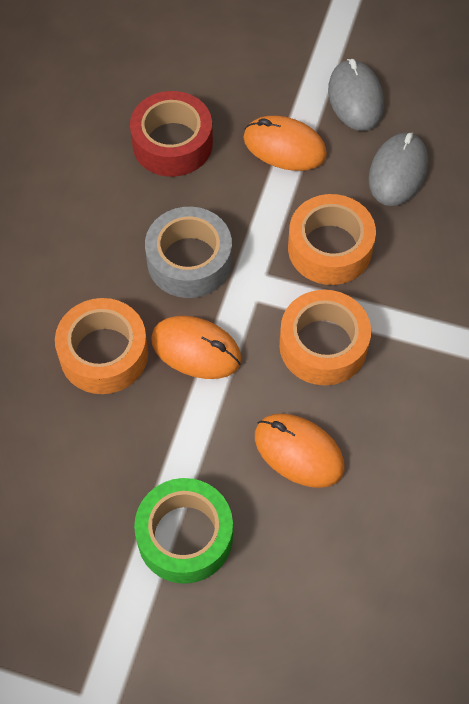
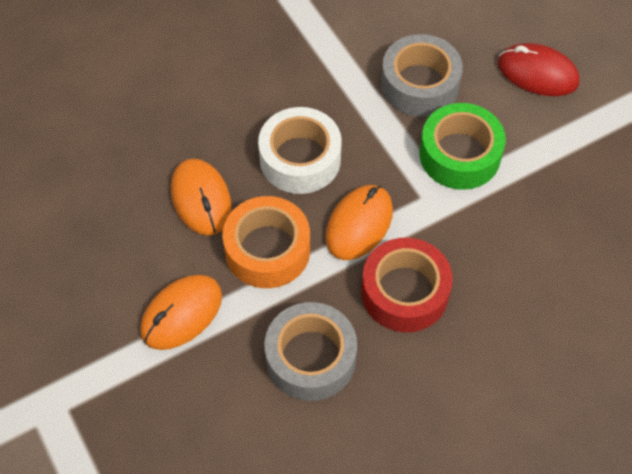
grey mouse: 2 -> 0
grey tape: 1 -> 2
orange tape: 3 -> 1
red mouse: 0 -> 1
white tape: 0 -> 1

